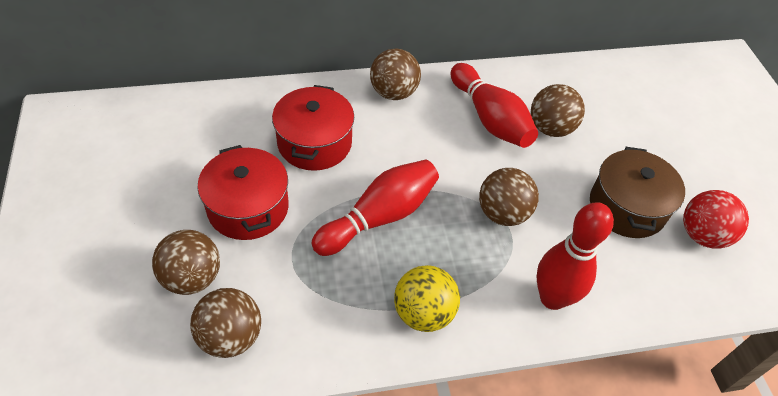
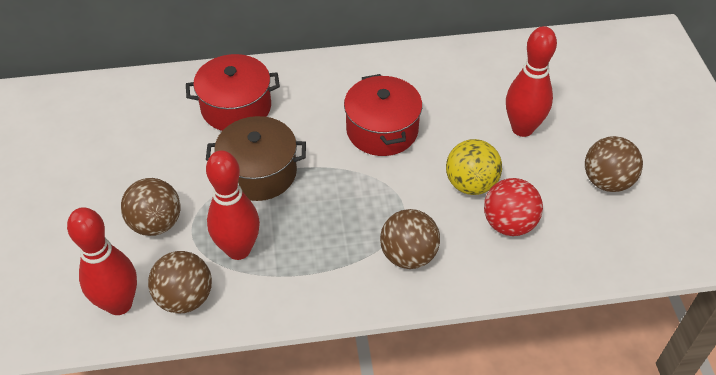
brown ball: 5 -> 4

